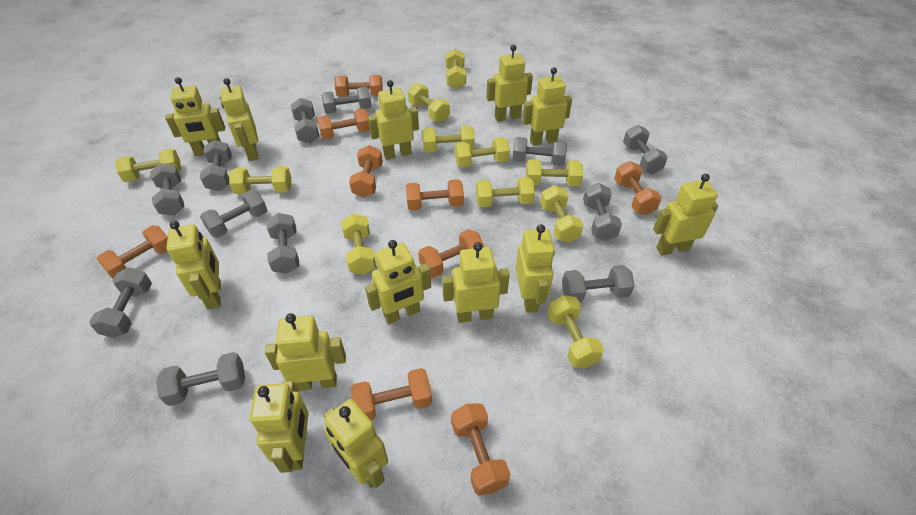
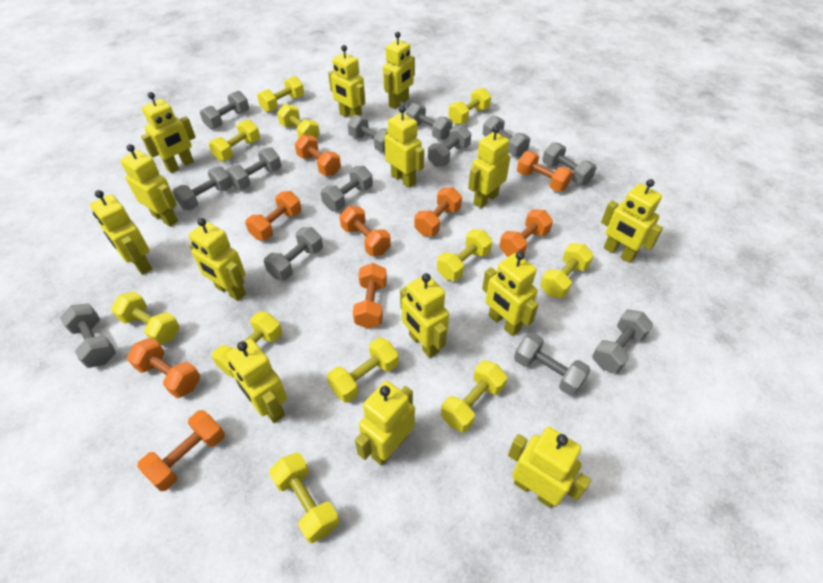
grey dumbbell: 12 -> 13
yellow robot: 13 -> 14

